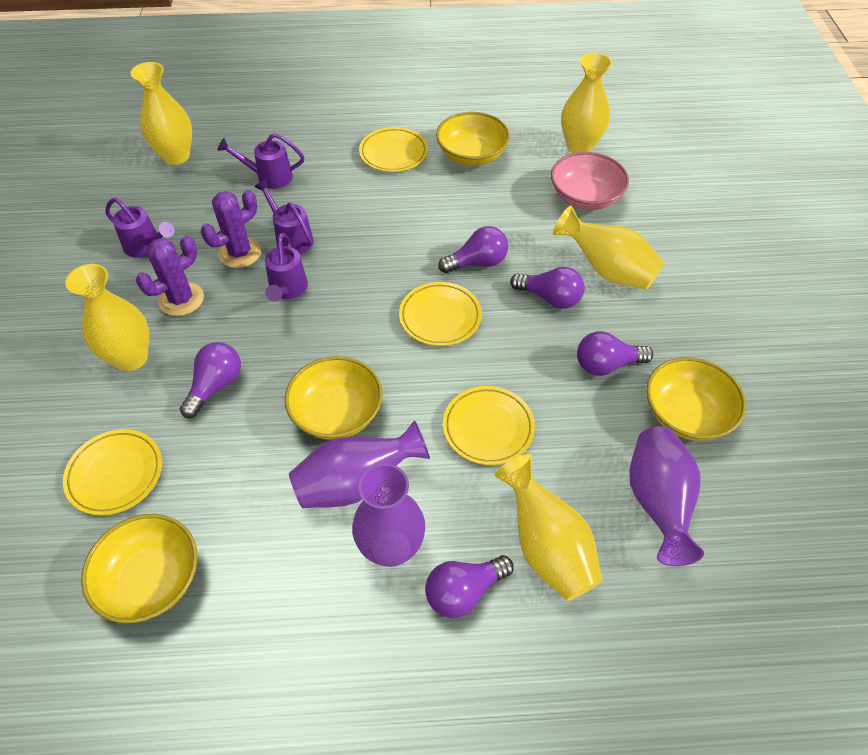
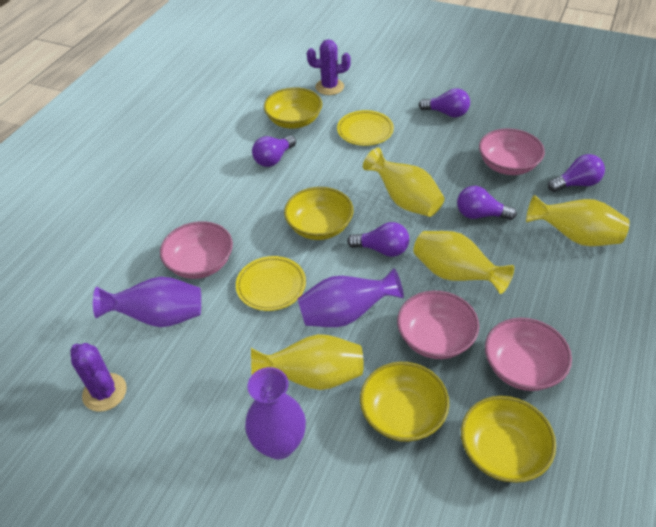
pink bowl: 1 -> 4
purple watering can: 4 -> 0
yellow plate: 4 -> 2
yellow vase: 5 -> 4

